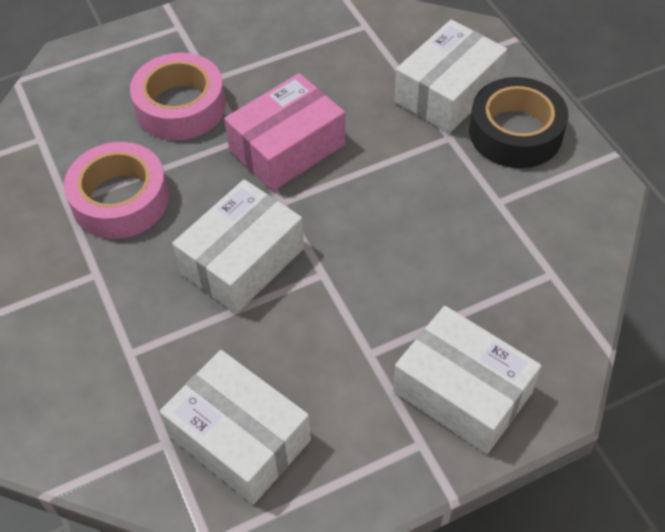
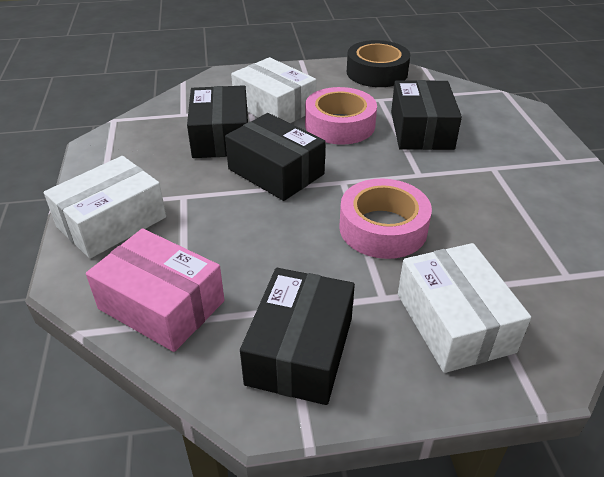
black box: 0 -> 4
white box: 4 -> 3

